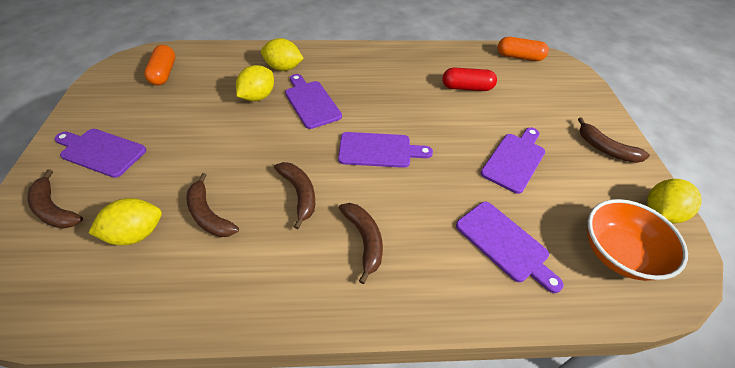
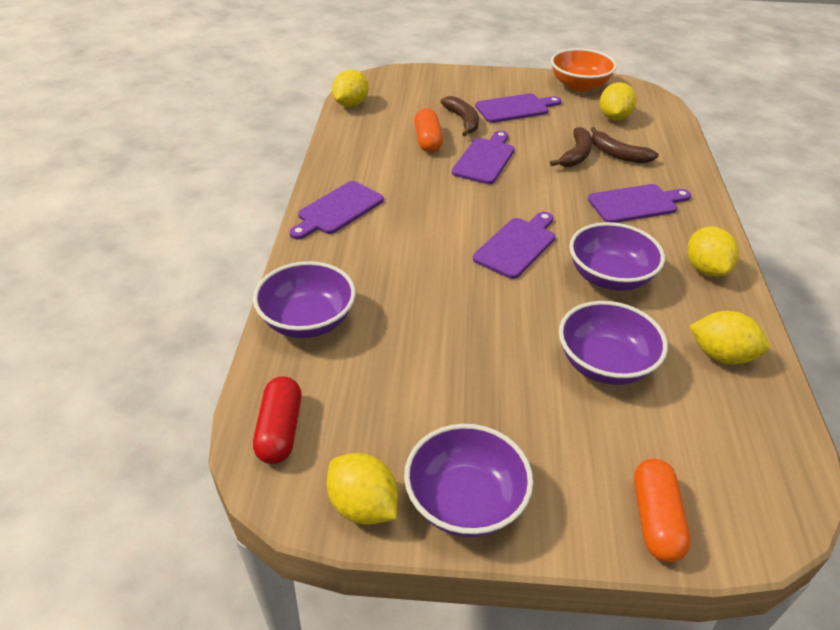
brown banana: 5 -> 3
purple bowl: 0 -> 4
yellow lemon: 4 -> 5

